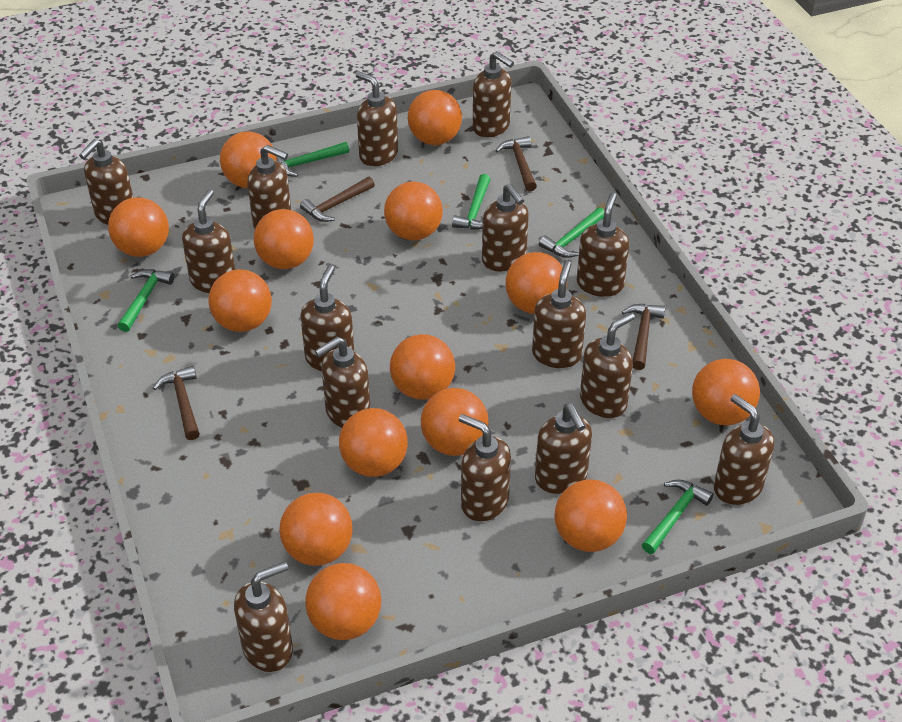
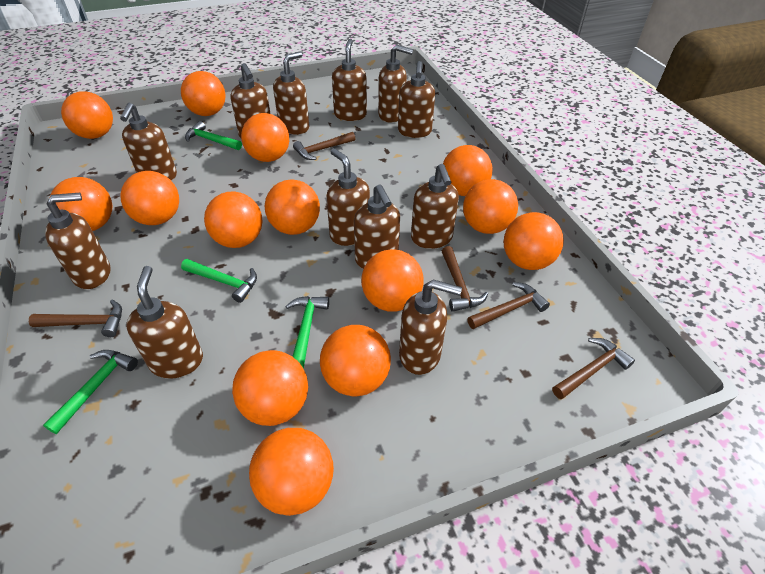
brown hammer: 4 -> 5
brown soap dispenser: 15 -> 12
green hammer: 5 -> 4

